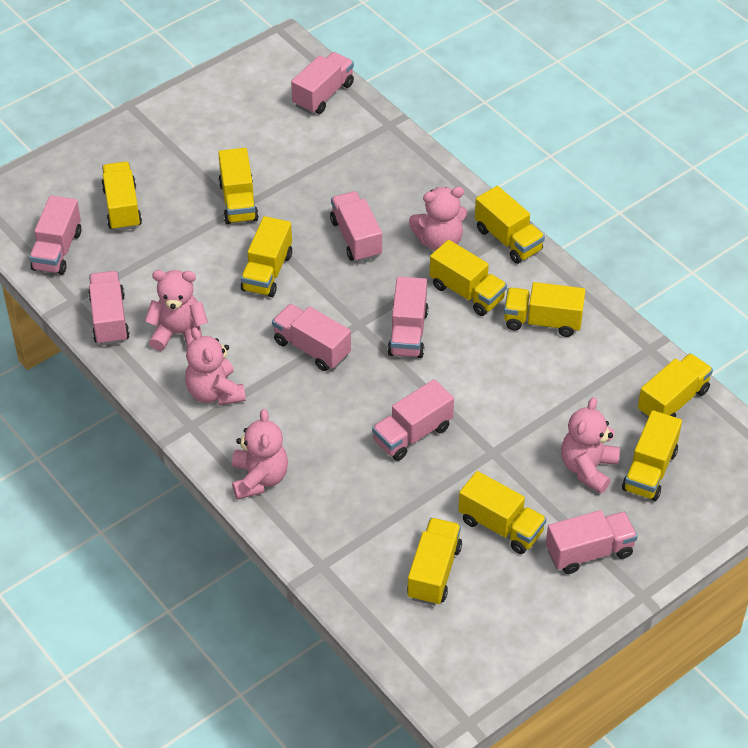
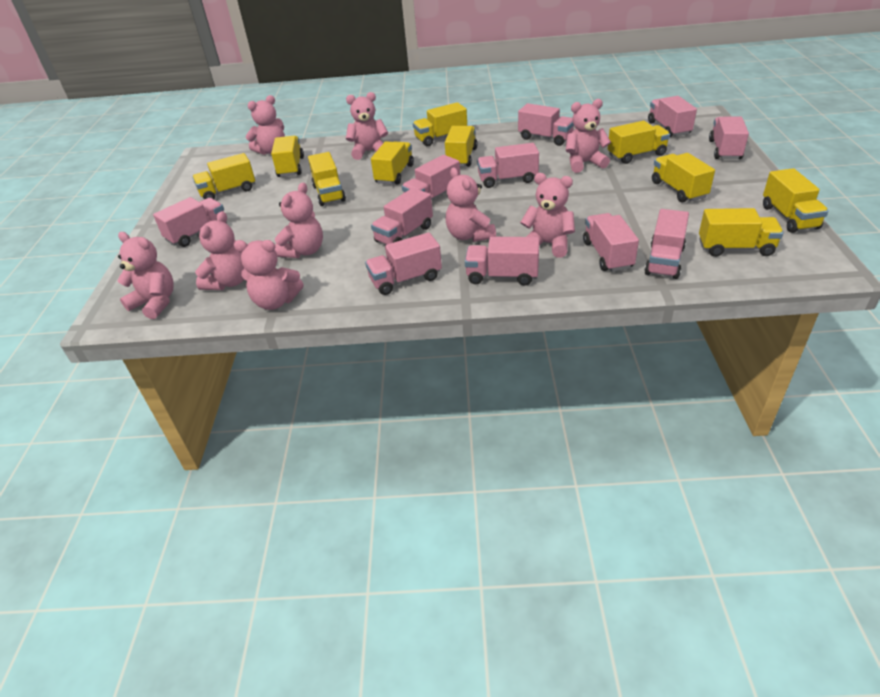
pink teddy bear: 5 -> 9
pink truck: 8 -> 11

